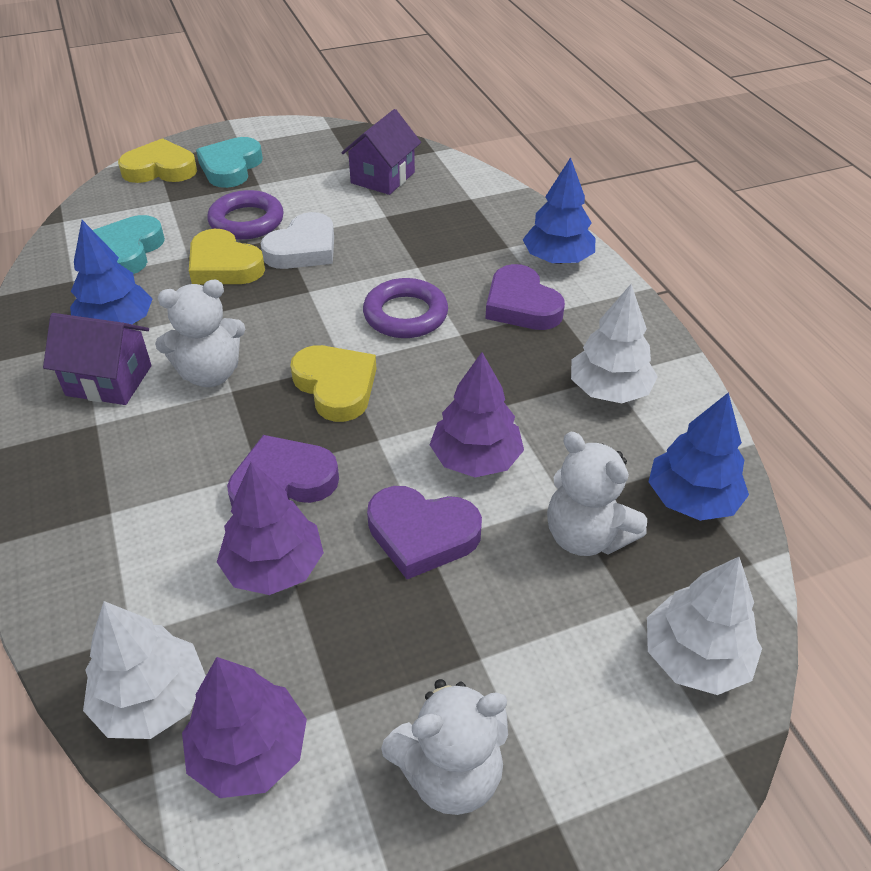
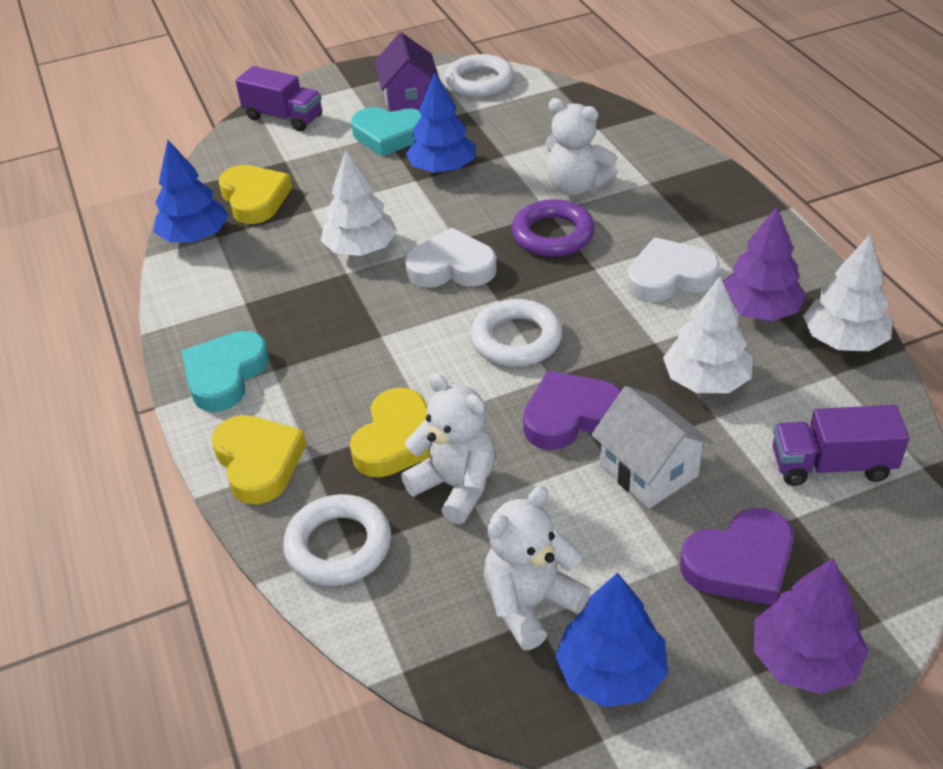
purple heart: 3 -> 2
purple house: 2 -> 1
purple ring: 2 -> 1
purple tree: 3 -> 2
purple truck: 0 -> 2
white heart: 1 -> 2
white house: 0 -> 1
white ring: 0 -> 3

